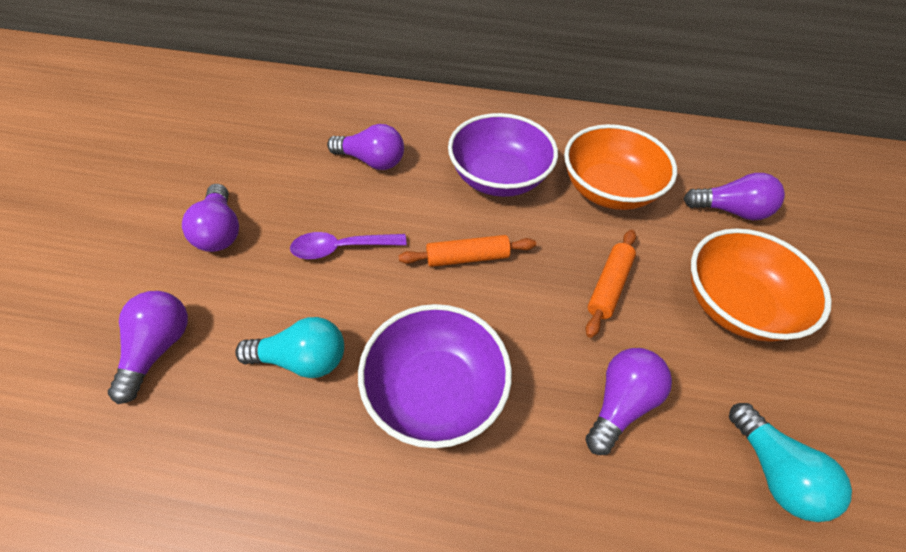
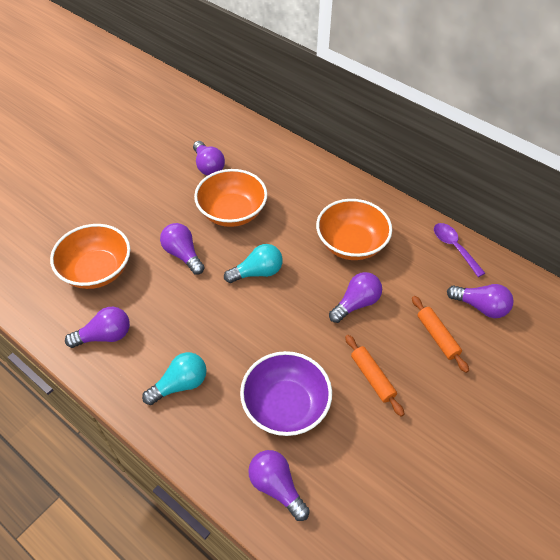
orange bowl: 2 -> 3
purple bowl: 2 -> 1
purple light bulb: 5 -> 6

